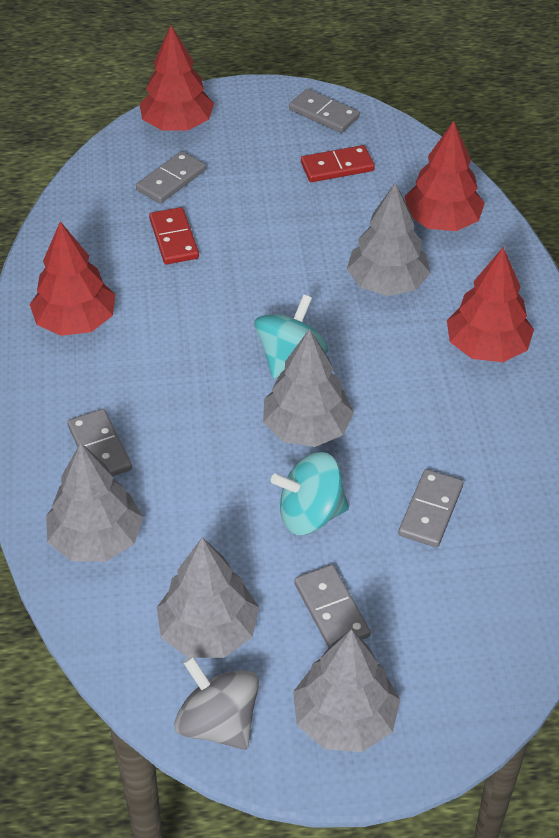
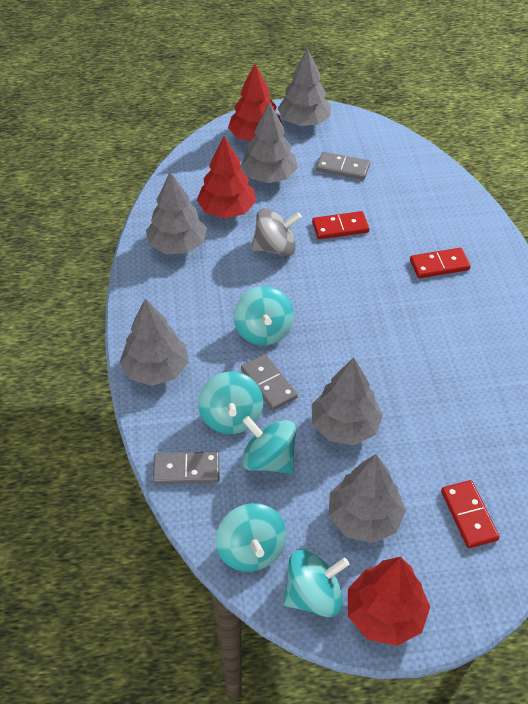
grey domino: 5 -> 3
grey tree: 5 -> 6
red domino: 2 -> 3
red tree: 4 -> 3
turquoise spinning top: 2 -> 5

